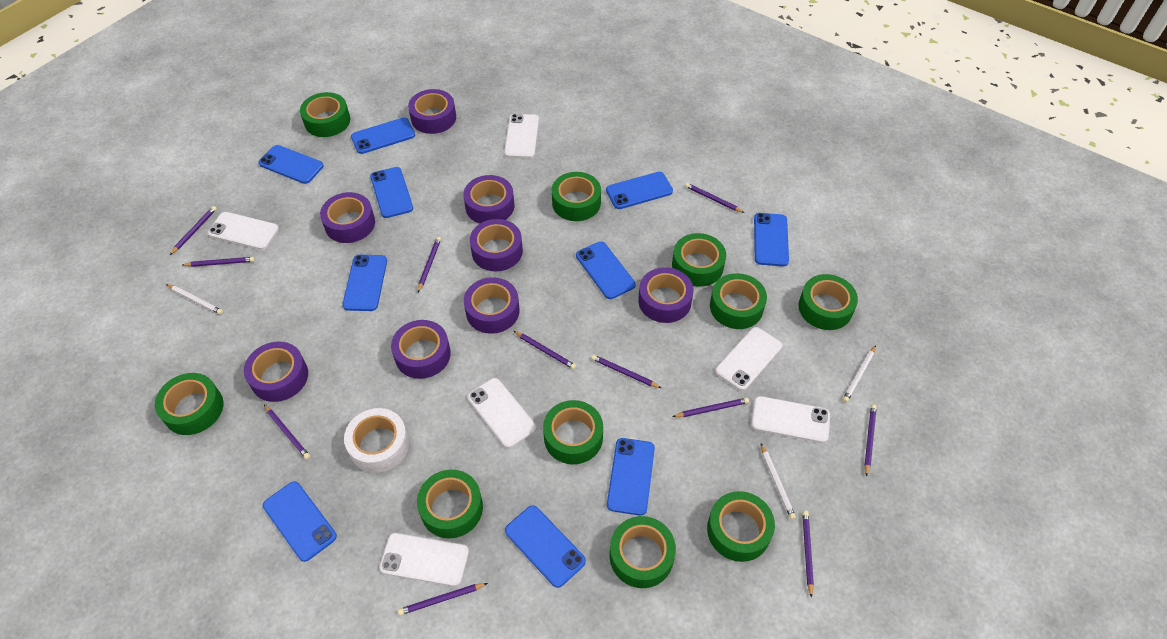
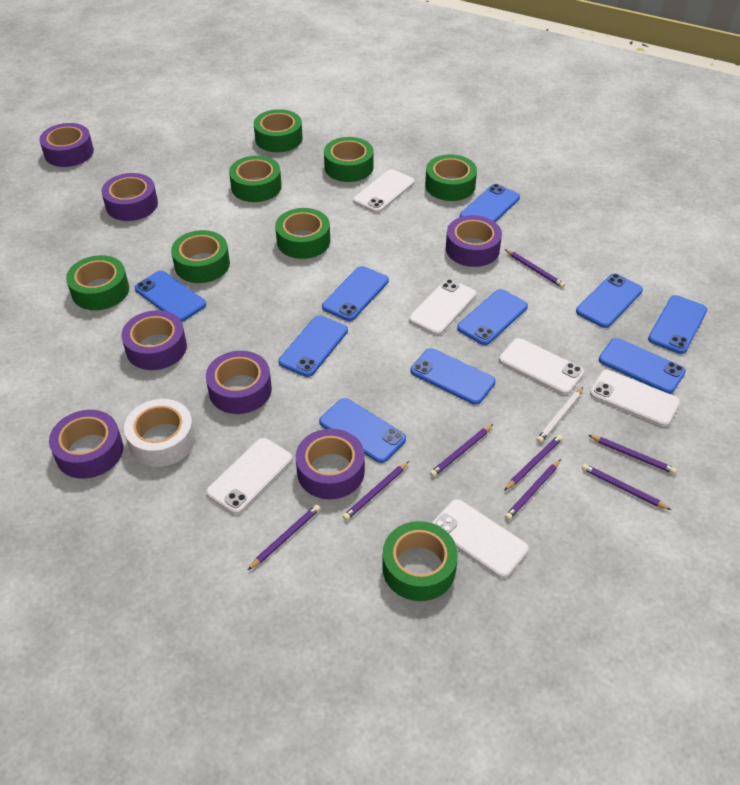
green tape: 10 -> 8
purple pencil: 11 -> 8
purple tape: 8 -> 7
white pencil: 3 -> 1

